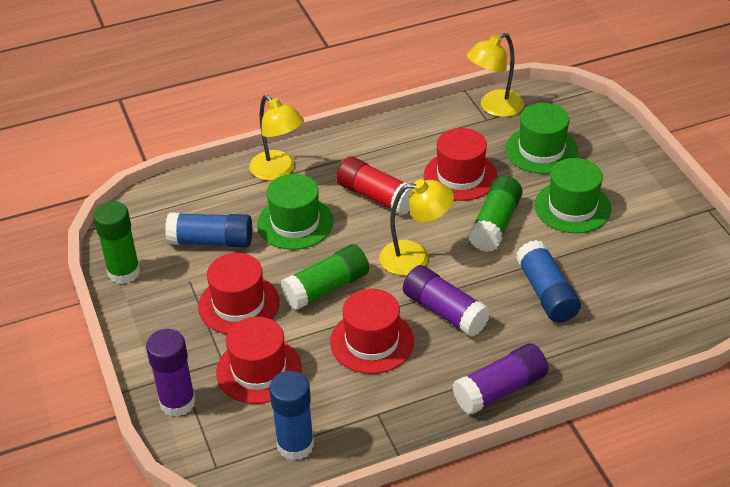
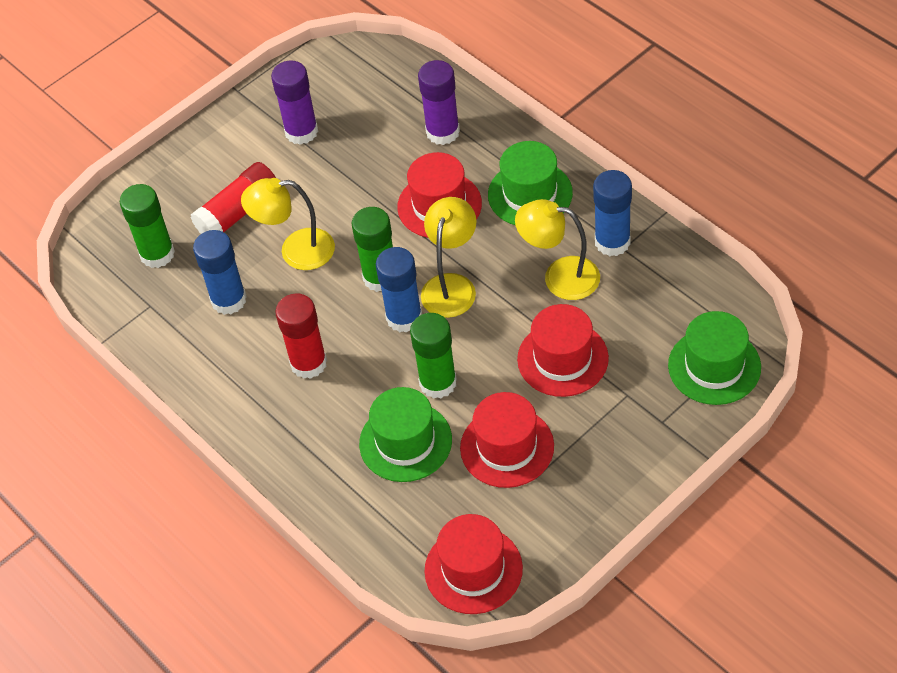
purple glue stick: 3 -> 2
red glue stick: 1 -> 2

